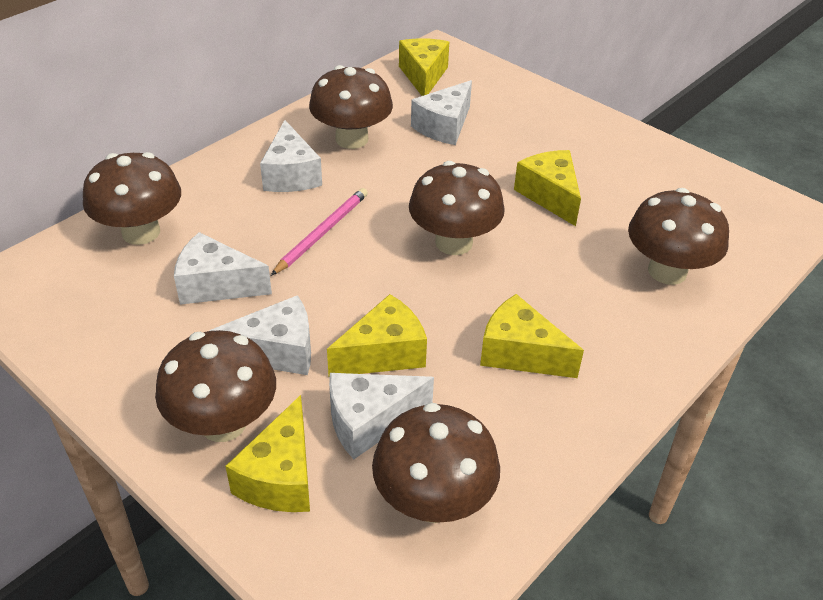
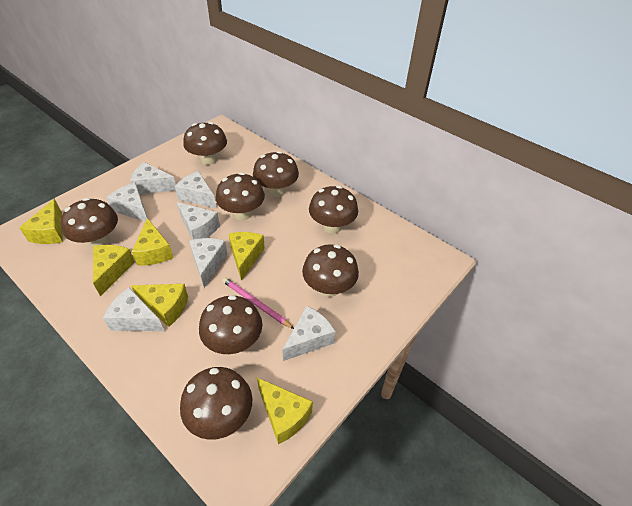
brown mushroom: 6 -> 8
white cheese: 5 -> 7
yellow cheese: 5 -> 6

